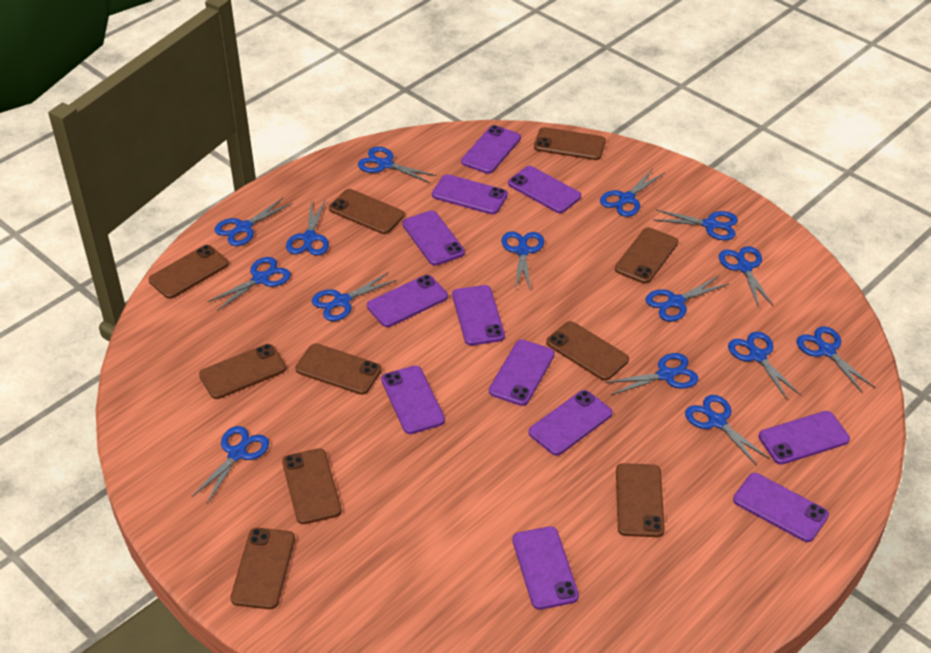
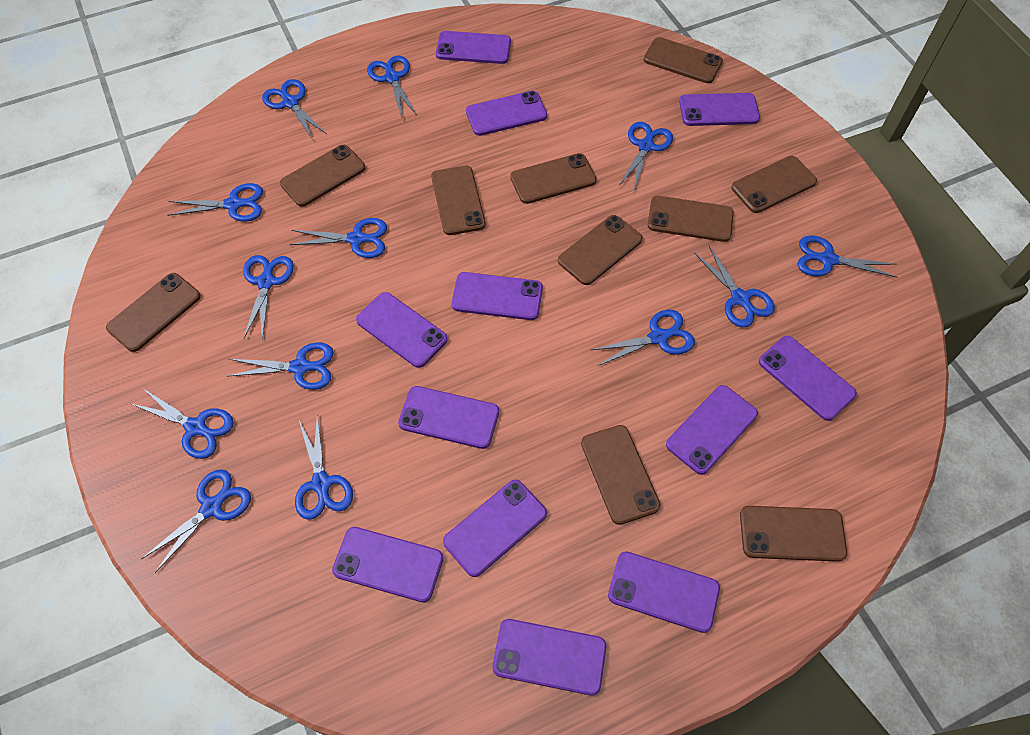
blue scissors: 15 -> 13

